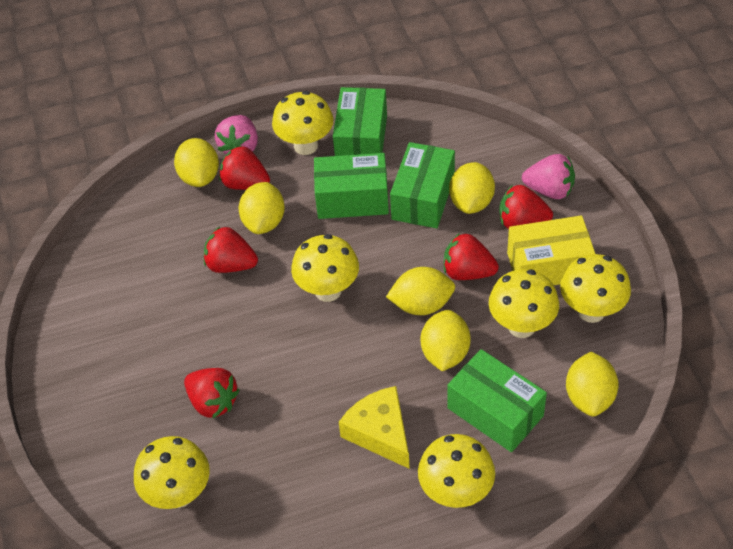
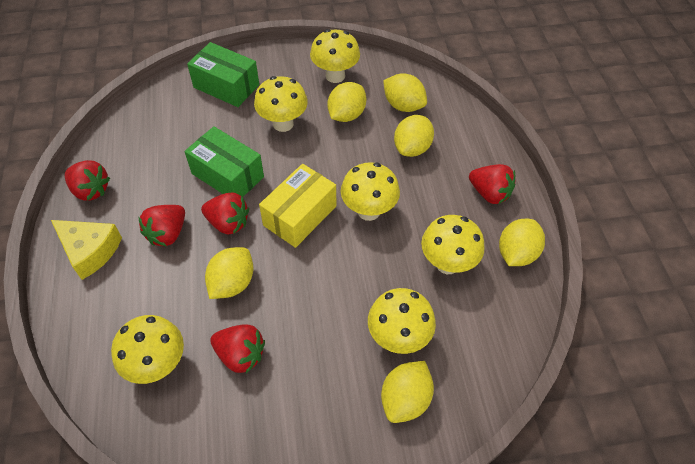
green box: 4 -> 2
pink strawberry: 2 -> 0

